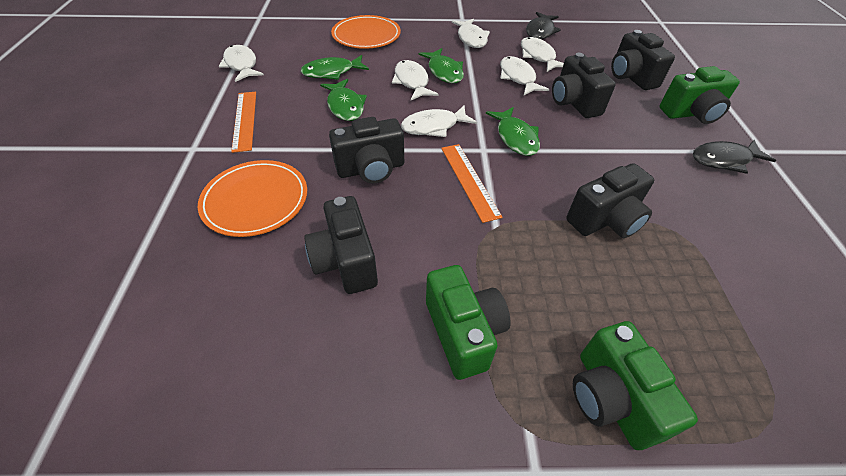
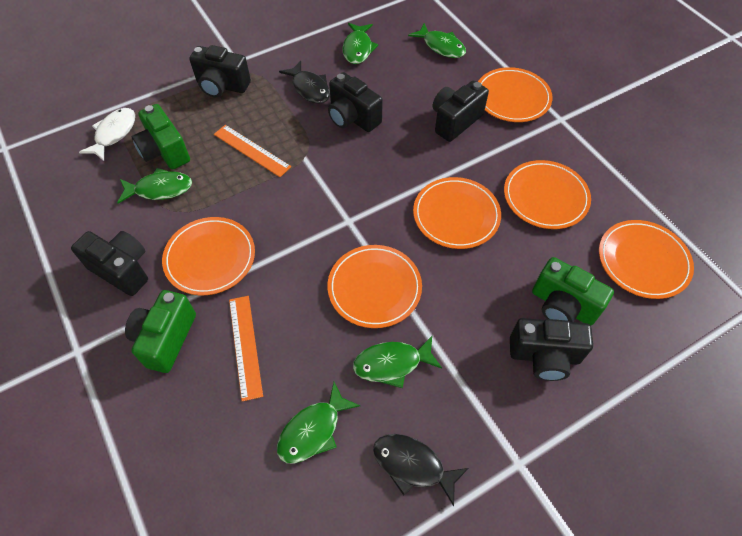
green fish: 4 -> 5
orange plate: 2 -> 6
white fish: 6 -> 1

